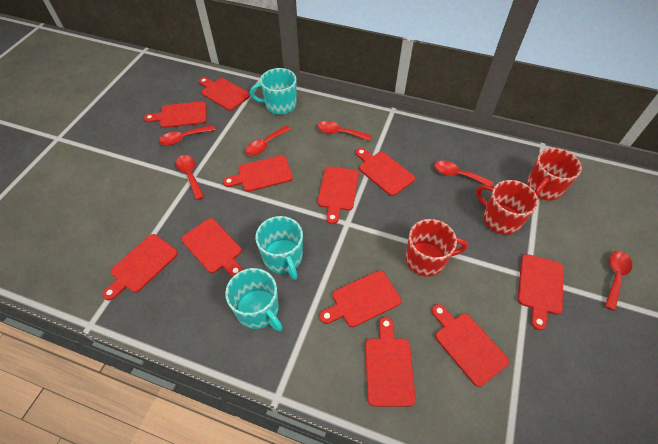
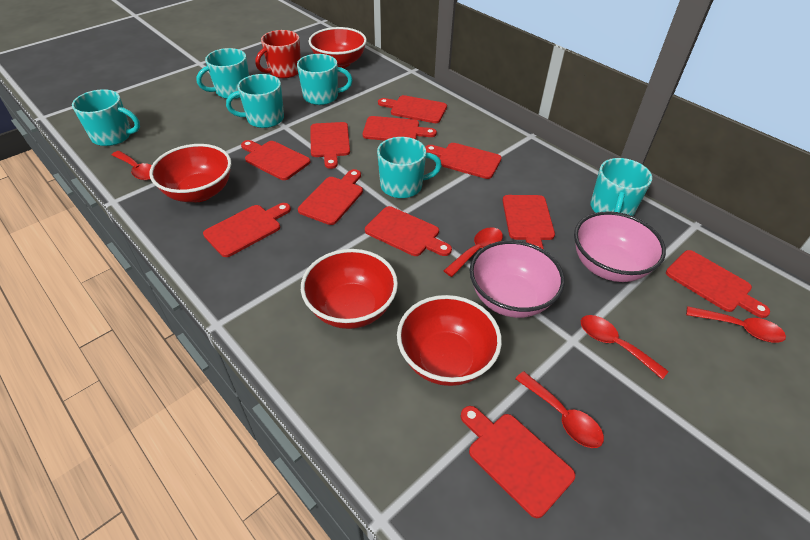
pink bowl: 0 -> 2
red bowl: 0 -> 4
red mug: 3 -> 1
red spoon: 6 -> 5
turquoise mug: 3 -> 6

